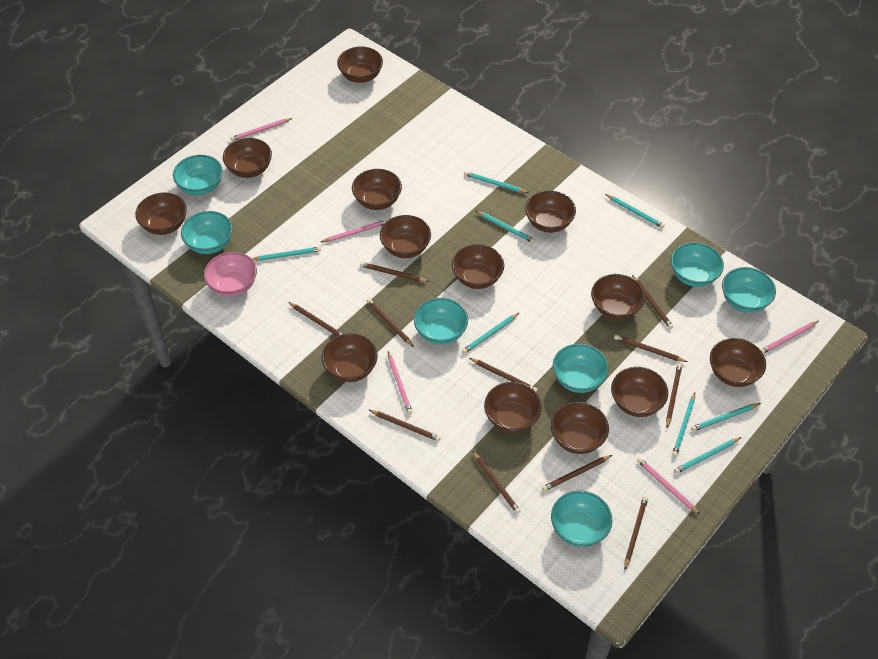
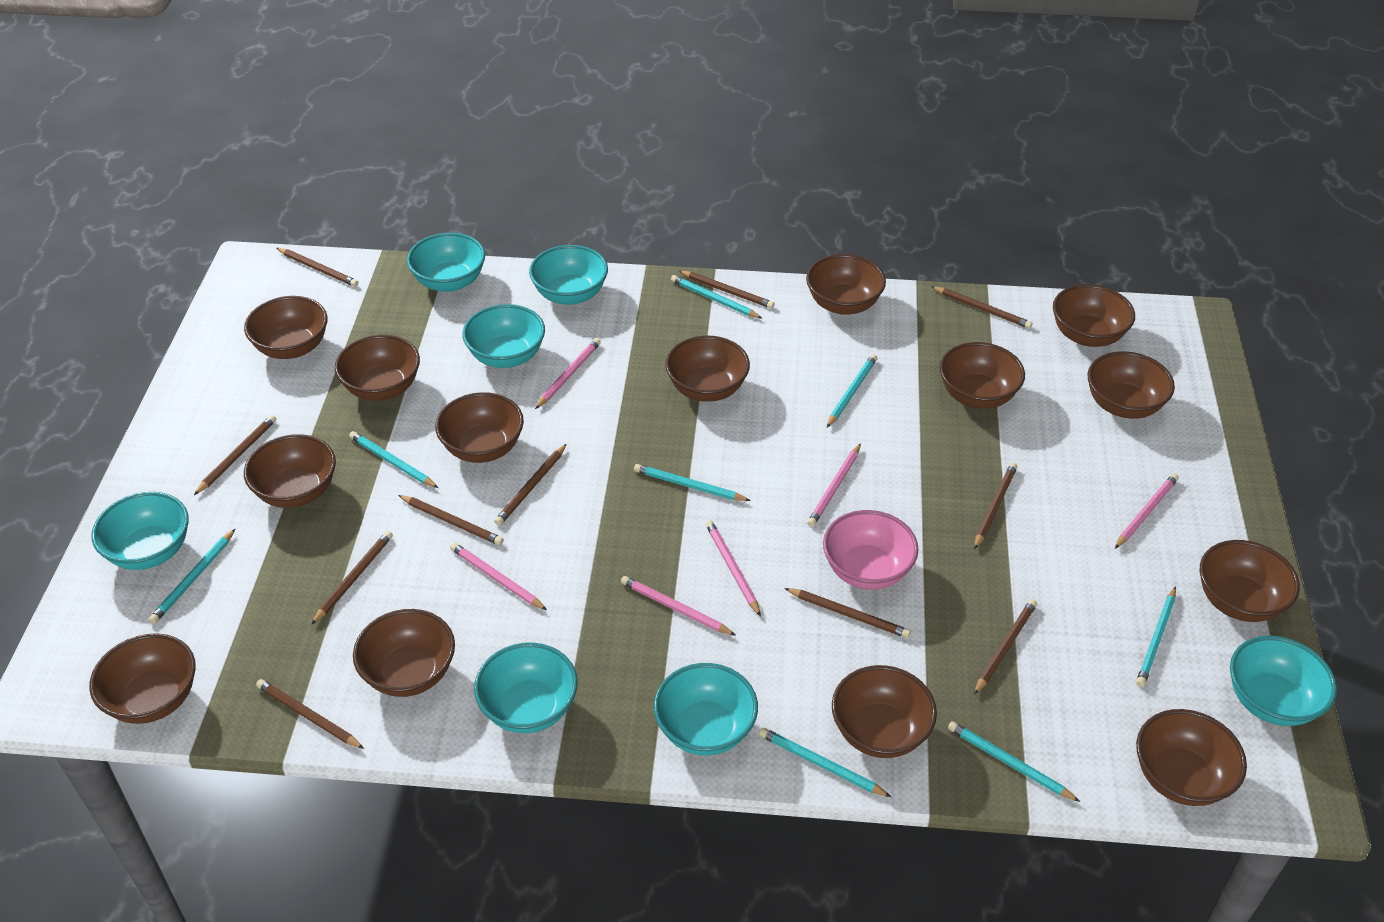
brown bowl: 13 -> 14
pink pencil: 5 -> 6

